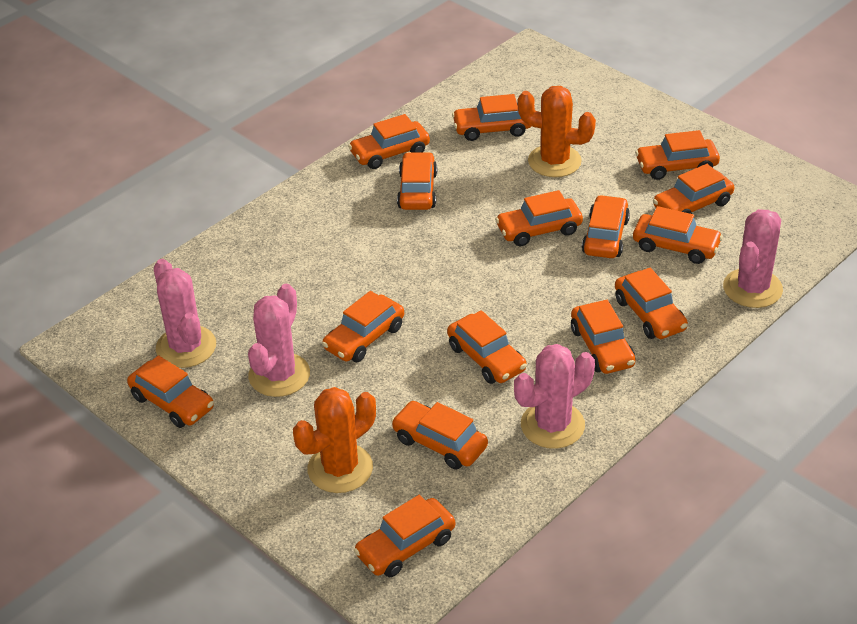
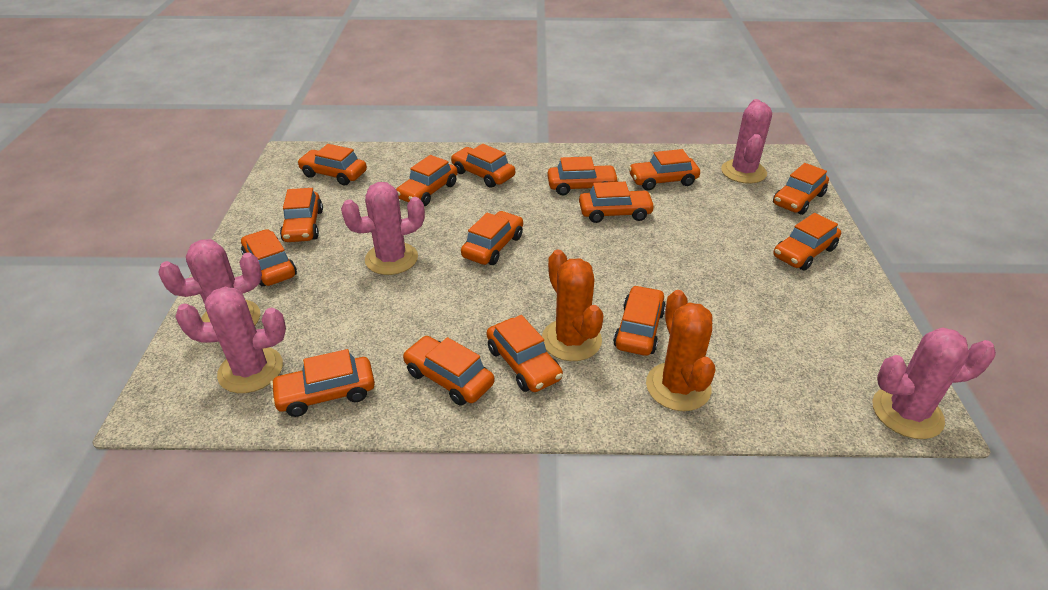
pink cactus: 4 -> 5

